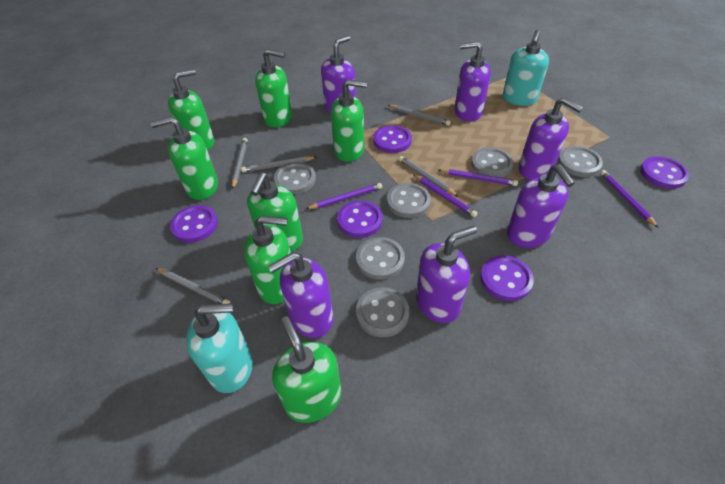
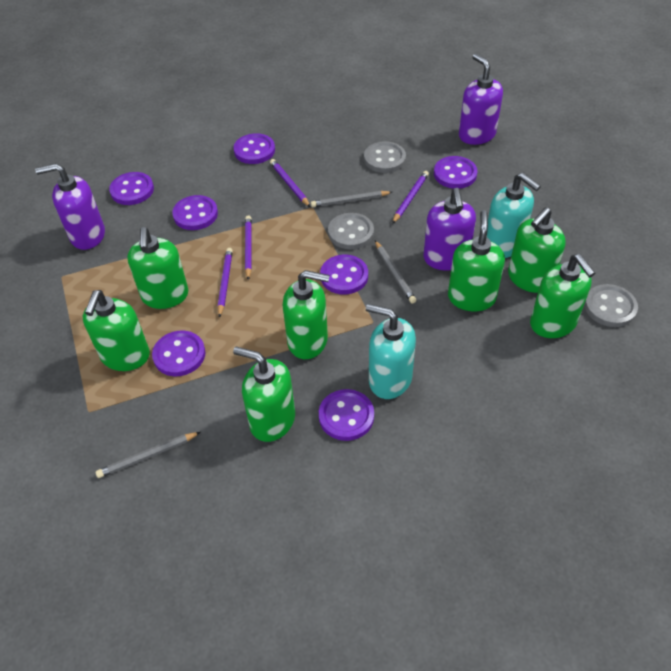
grey button: 6 -> 3
grey pencil: 5 -> 3
purple button: 5 -> 7
purple soap dispenser: 6 -> 3

